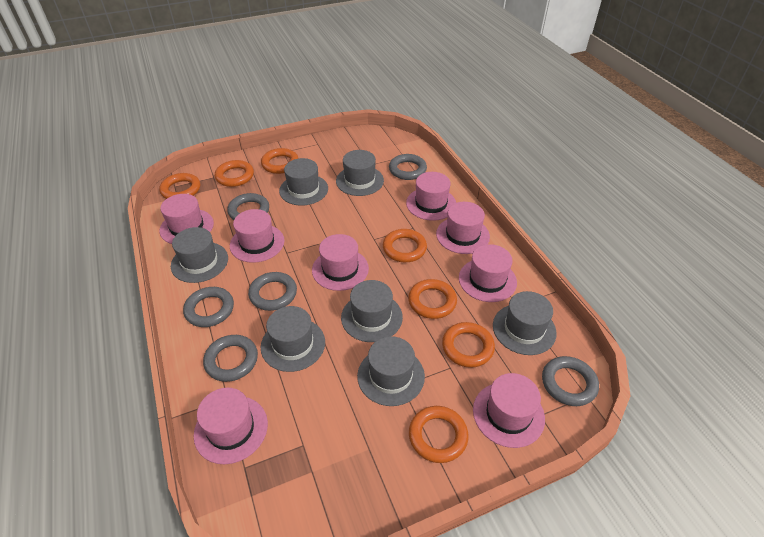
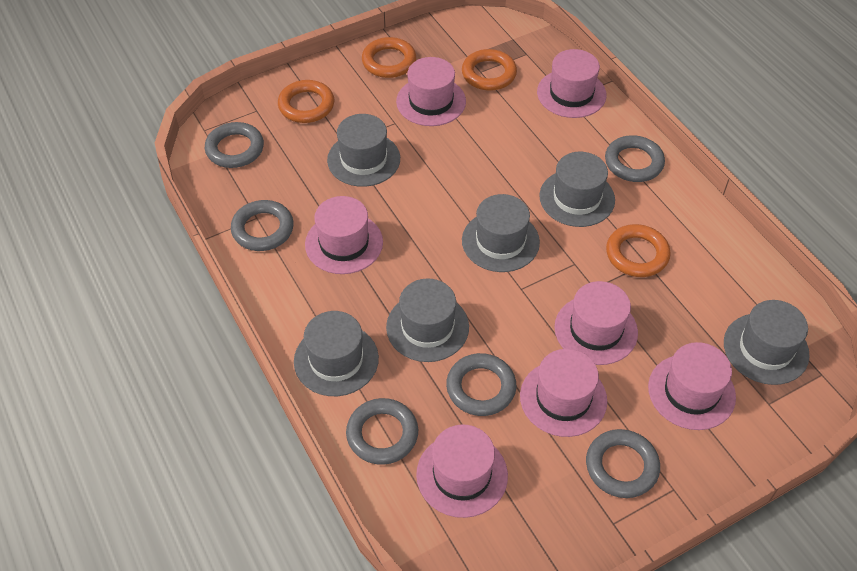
grey hat: 7 -> 6
orange ring: 7 -> 4
pink hat: 8 -> 7

